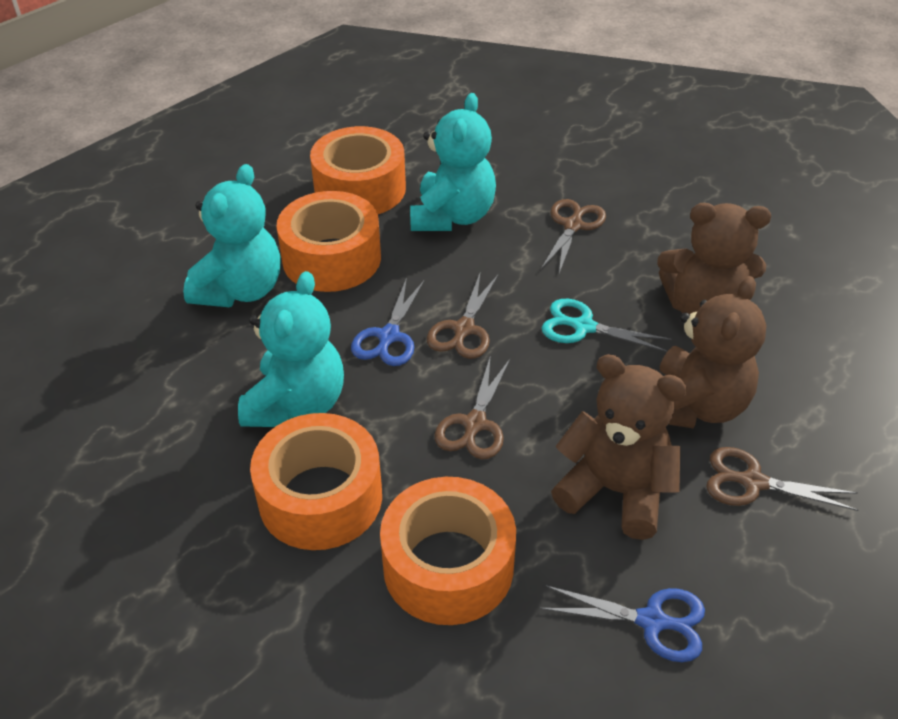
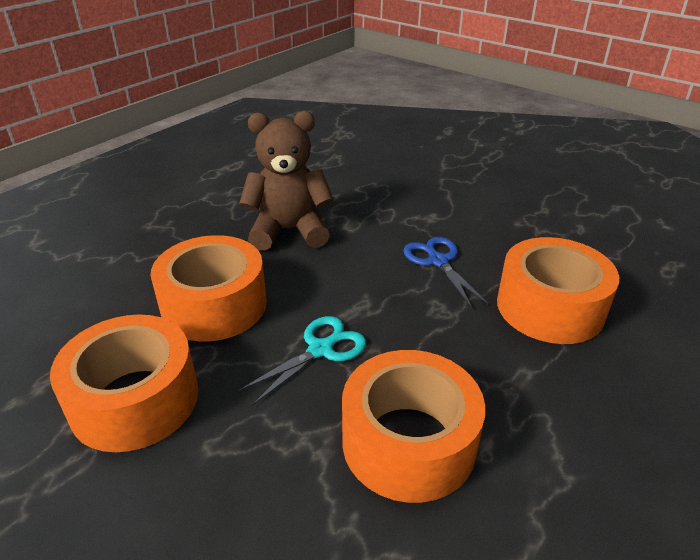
blue scissors: 2 -> 1
brown scissors: 4 -> 0
brown teddy bear: 3 -> 1
turquoise teddy bear: 3 -> 0

